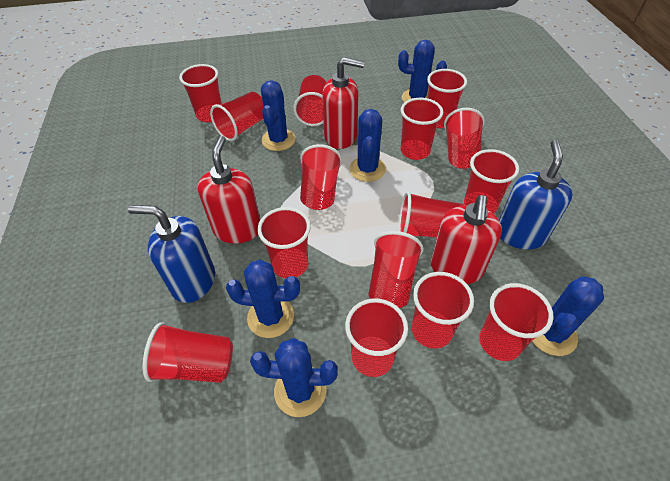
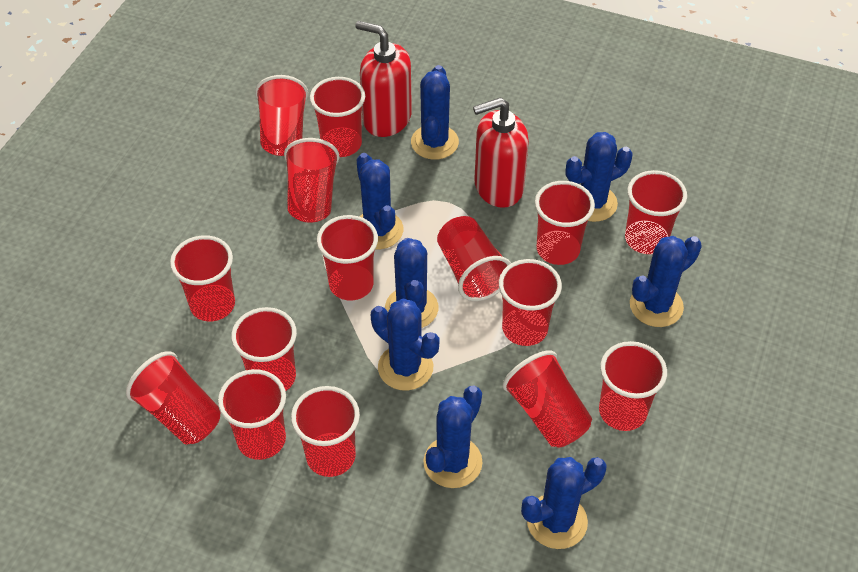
blue cactus: 6 -> 8
blue soap dispenser: 2 -> 0
red soap dispenser: 3 -> 2

